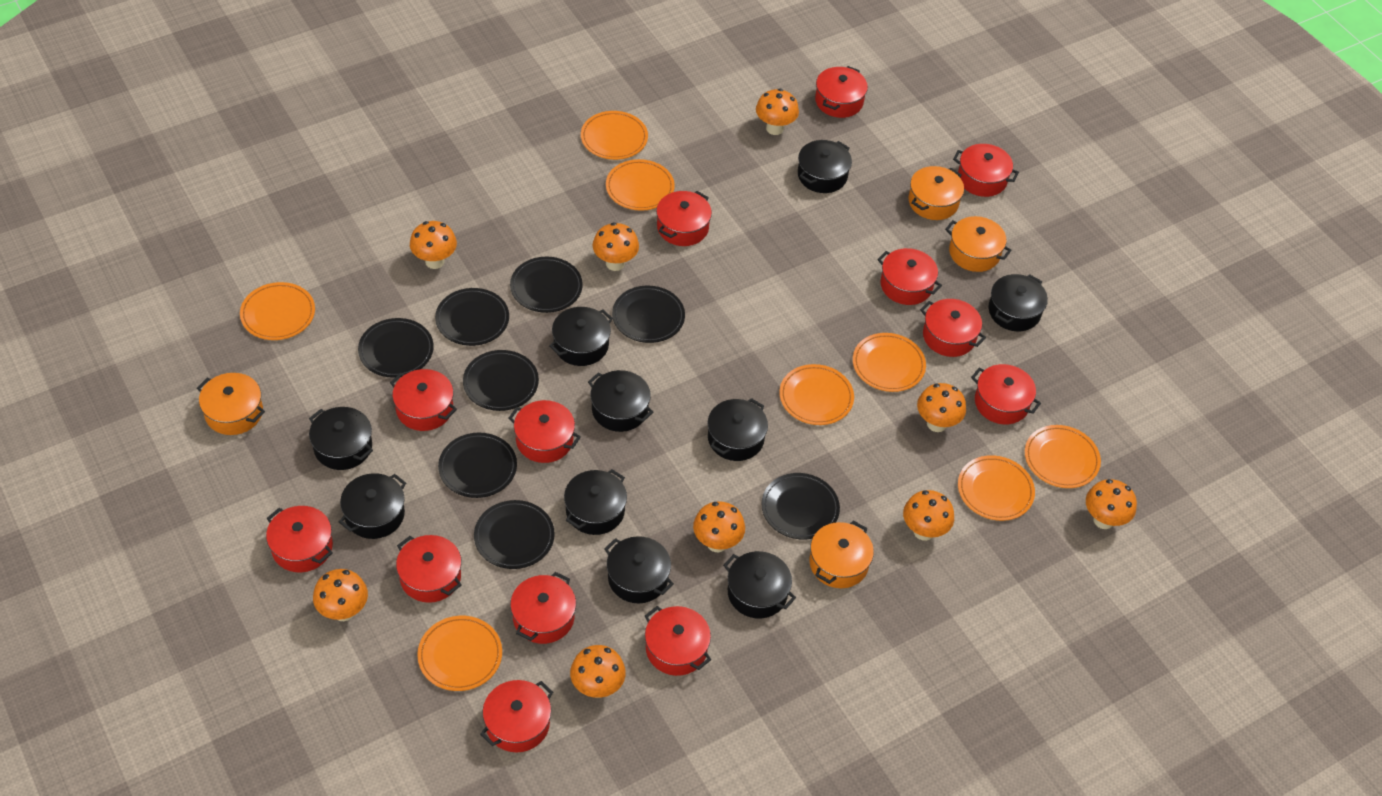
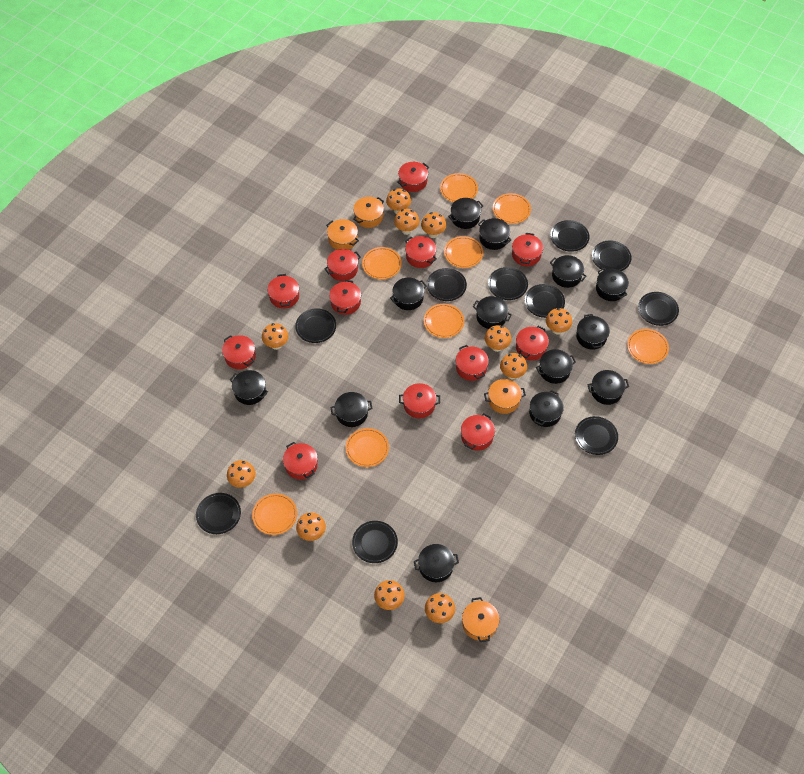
black plate: 8 -> 10
black pot: 10 -> 13
orange mushroom: 9 -> 11
red pot: 13 -> 12

